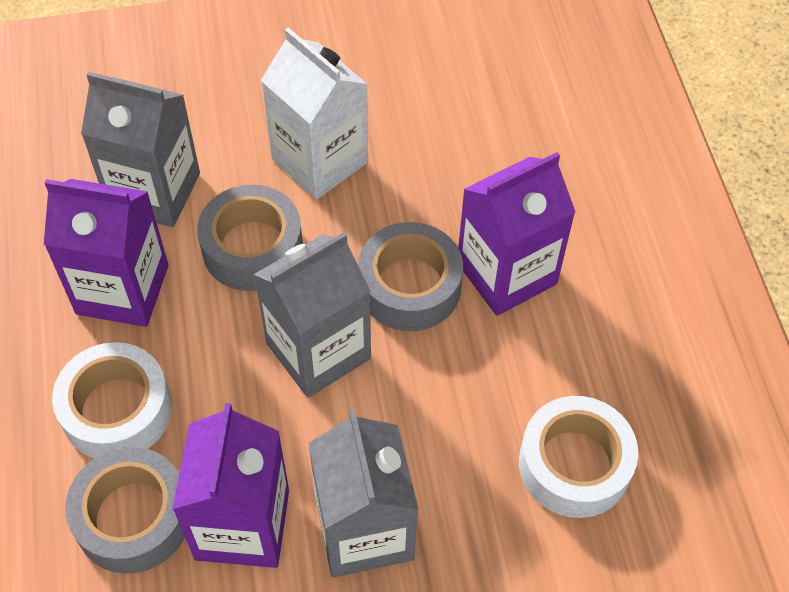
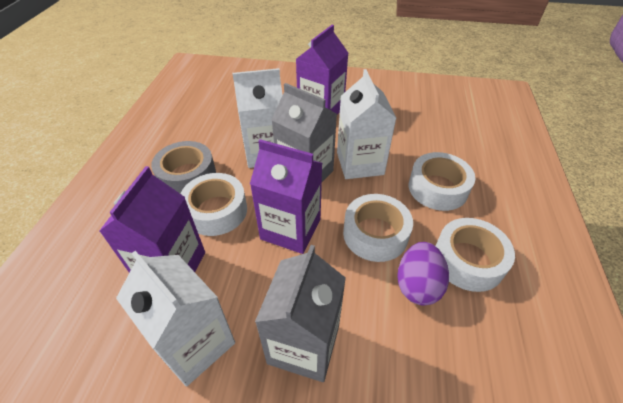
grey carton: 3 -> 2
grey tape: 3 -> 1
purple egg: 0 -> 1
white carton: 1 -> 3
white tape: 2 -> 4

